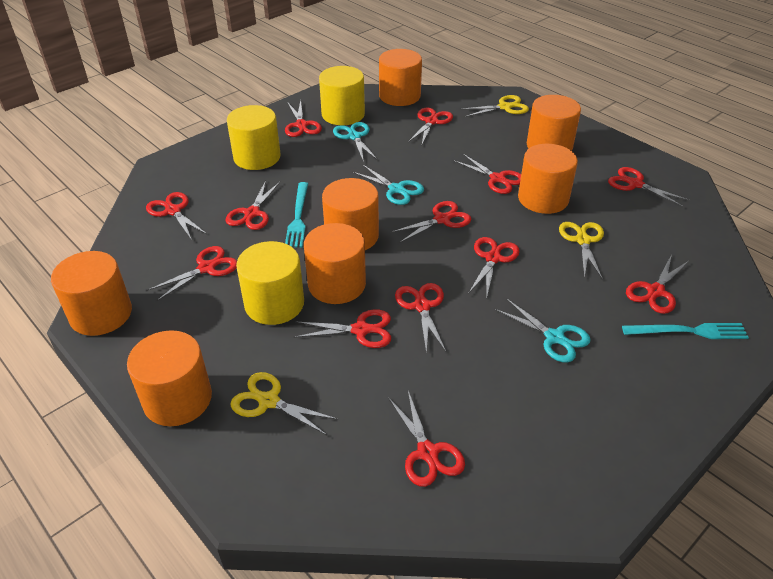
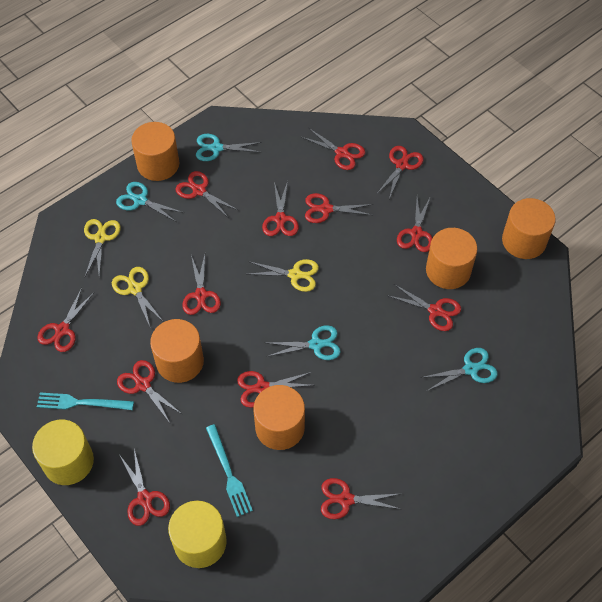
orange cylinder: 7 -> 5
turquoise scissors: 3 -> 4
yellow cylinder: 3 -> 2

